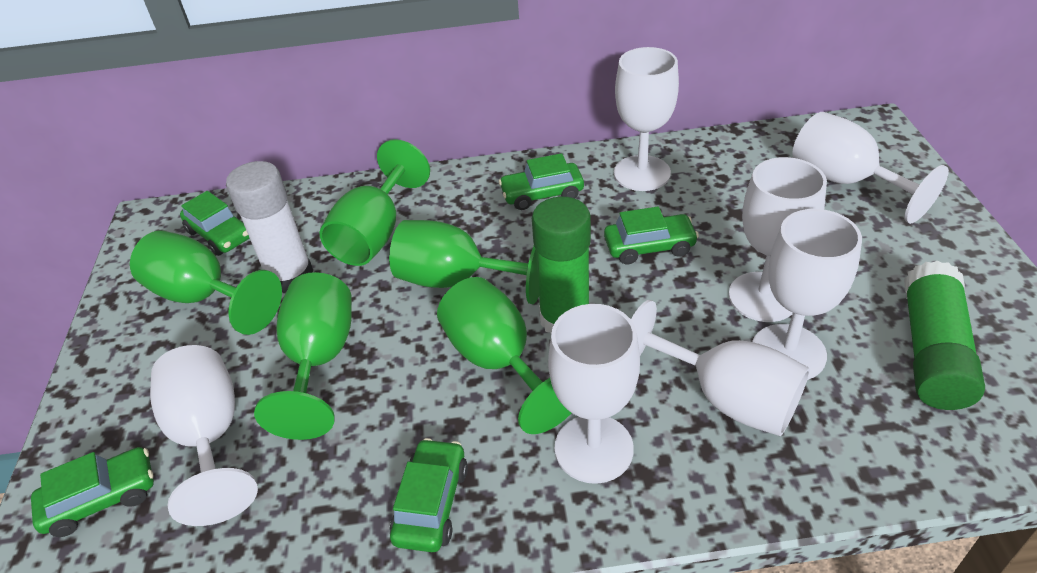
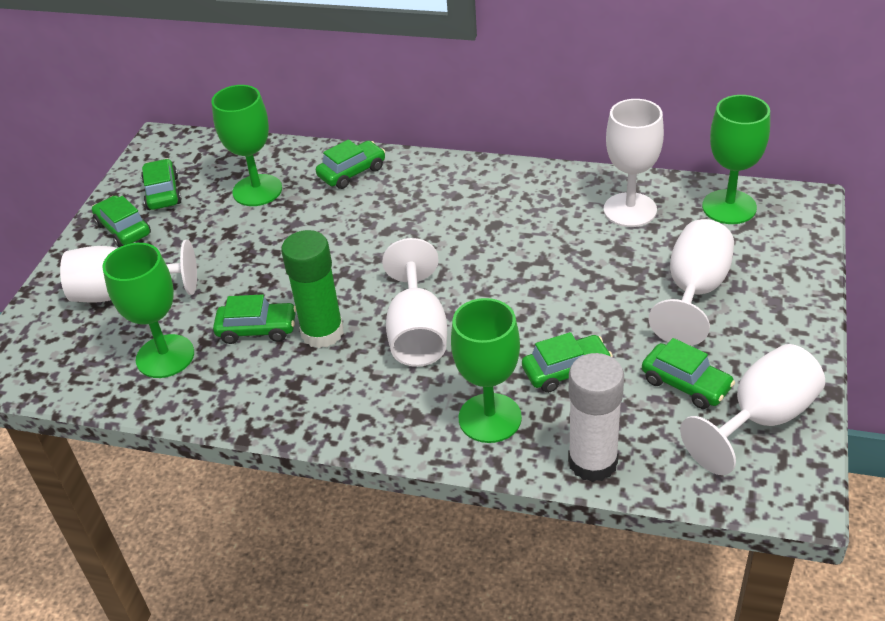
green car: 5 -> 6
green glue stick: 2 -> 1
green goblet: 5 -> 4
white goblet: 7 -> 5

